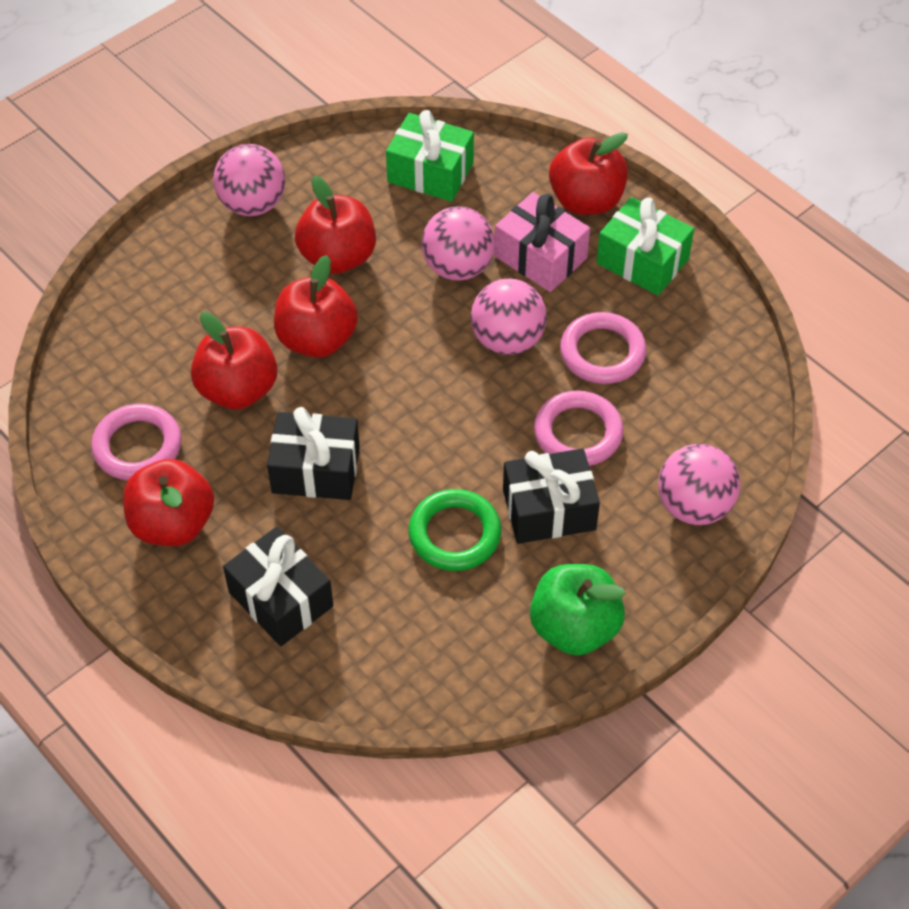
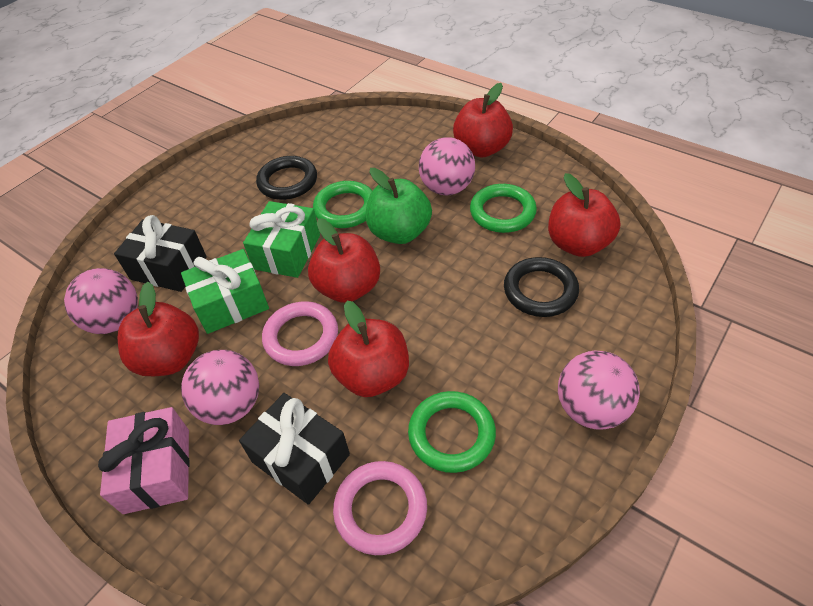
black gift: 3 -> 2
black ring: 0 -> 2
green ring: 1 -> 3
pink ring: 3 -> 2

